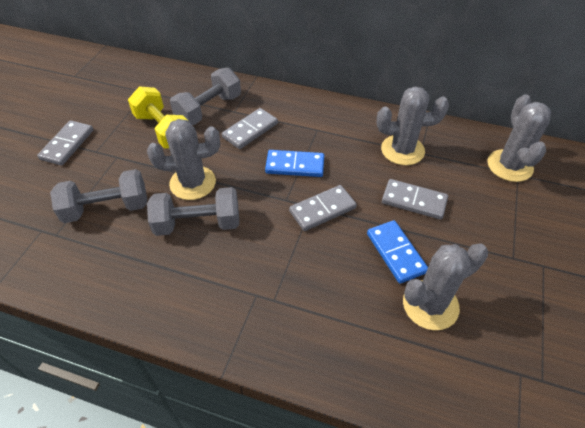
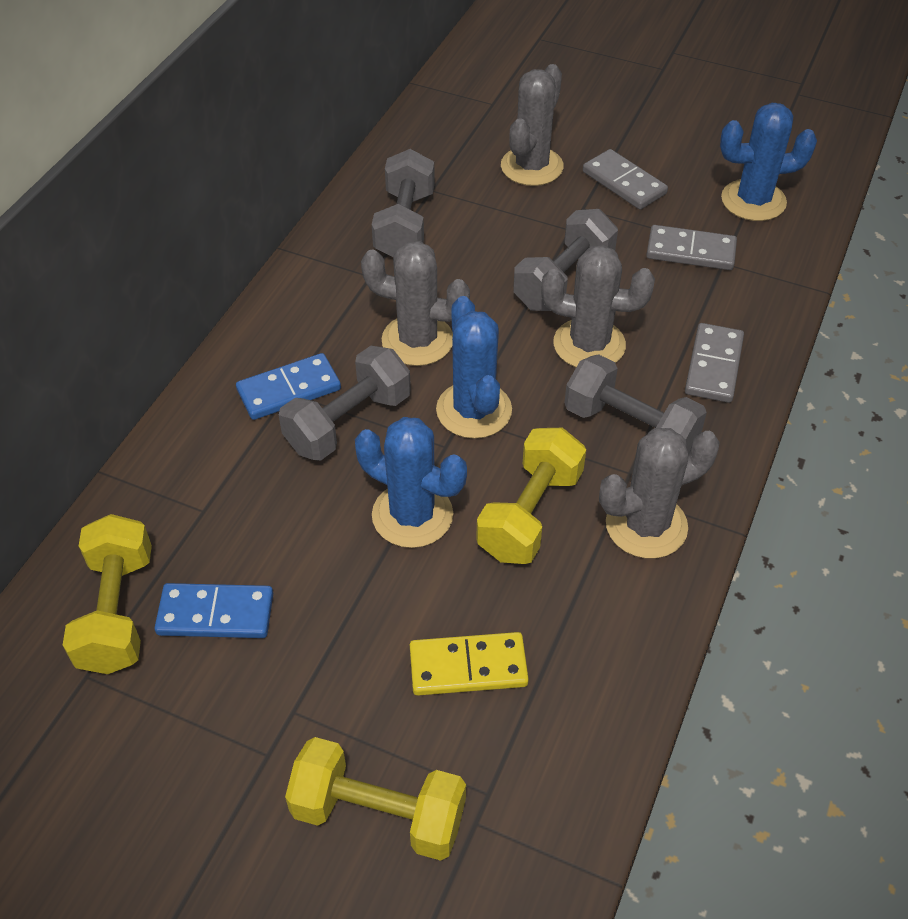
blue cactus: 0 -> 3
grey domino: 4 -> 3
grey dumbbell: 3 -> 4
yellow domino: 0 -> 1
yellow dumbbell: 1 -> 3

